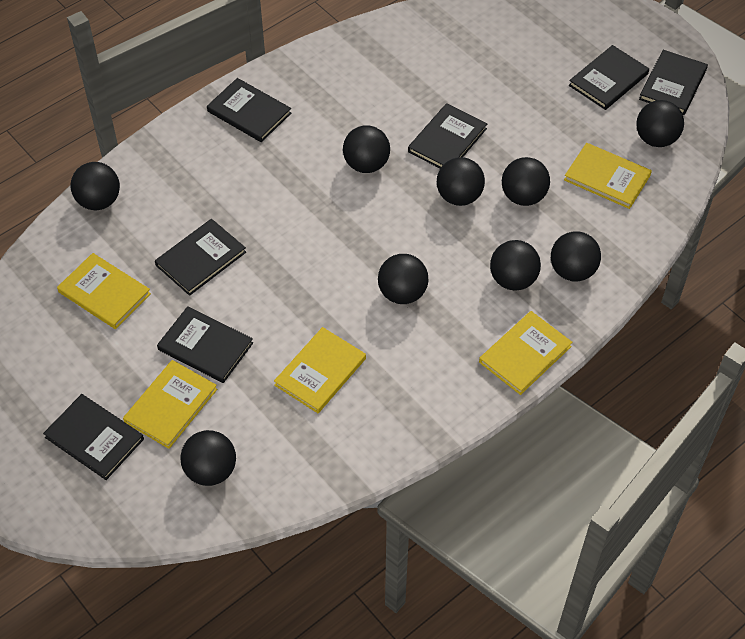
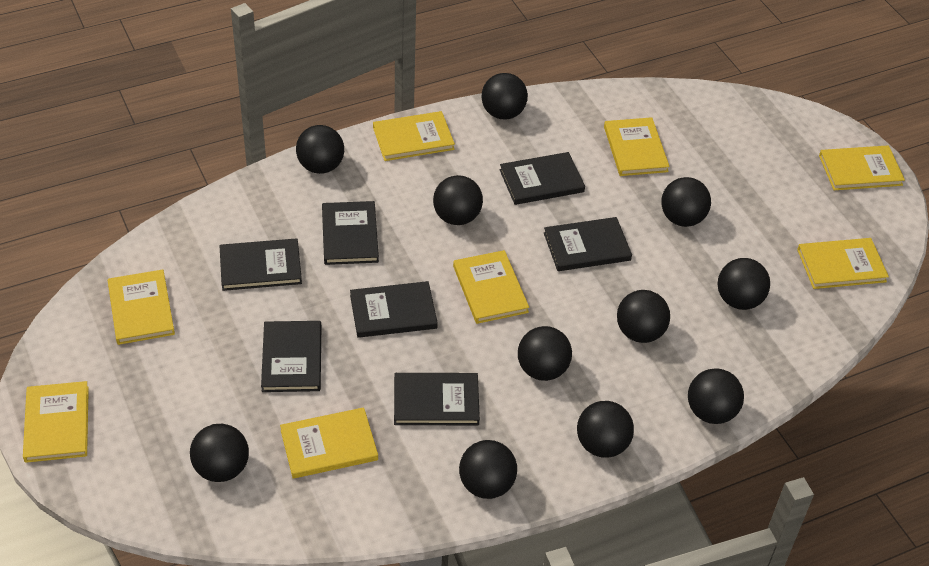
black ball: 9 -> 11
yellow book: 5 -> 8

